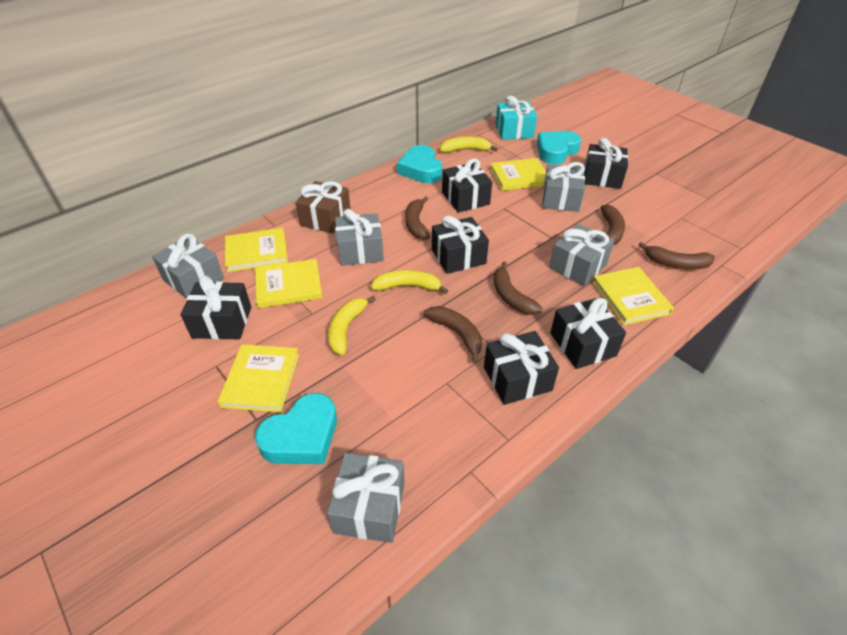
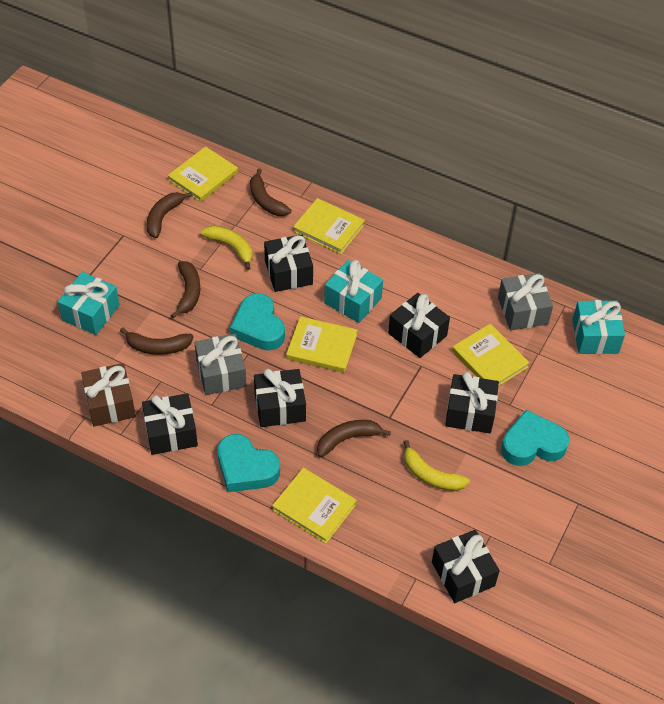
grey gift: 5 -> 2
turquoise gift: 1 -> 3
yellow banana: 3 -> 2

